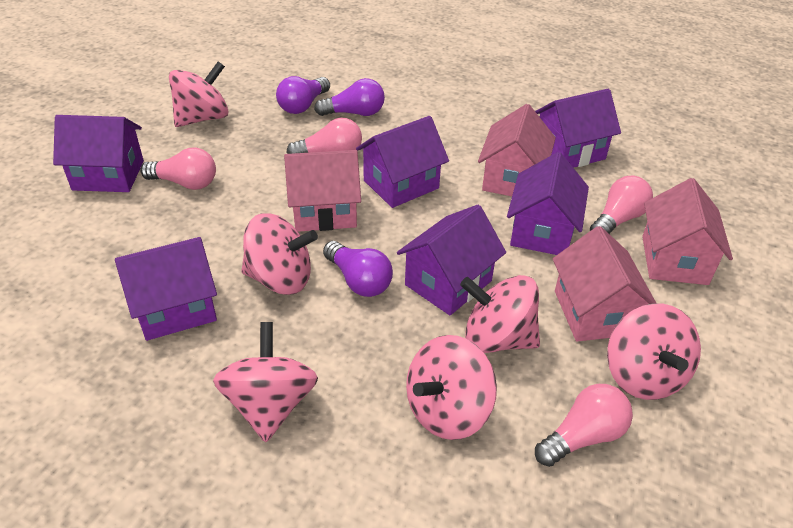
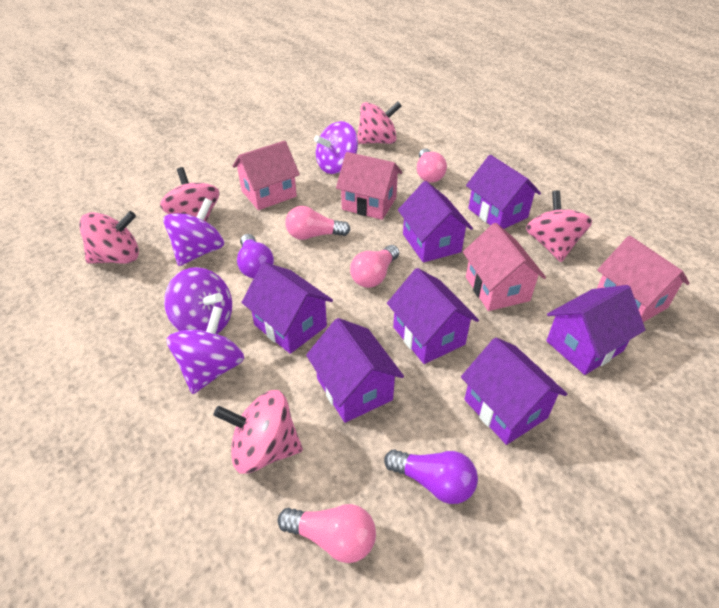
pink spinning top: 6 -> 5
purple house: 6 -> 7
purple light bulb: 3 -> 2
purple spinning top: 0 -> 4

